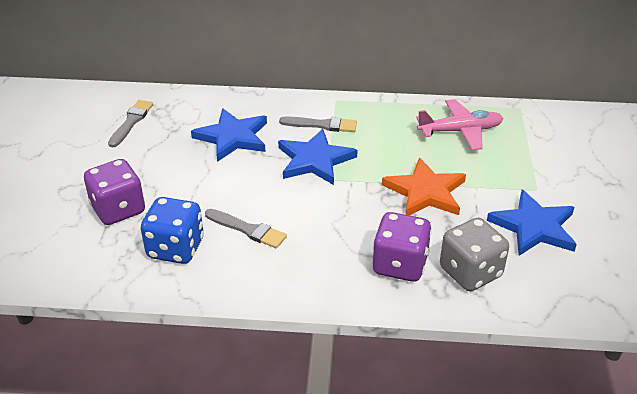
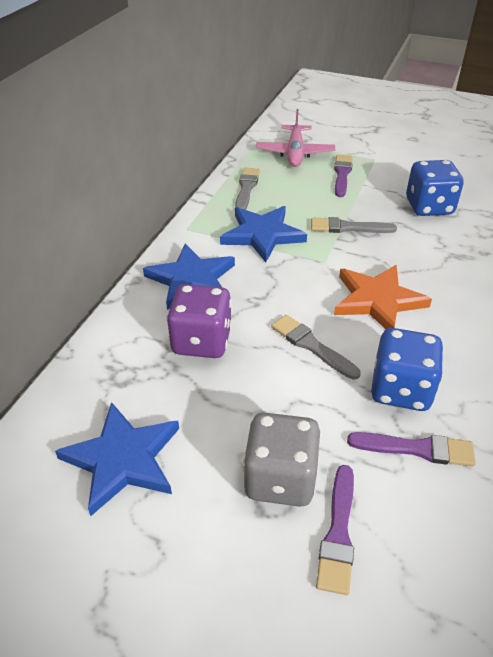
blue dice: 1 -> 2
purple brush: 0 -> 3
purple dice: 2 -> 1

